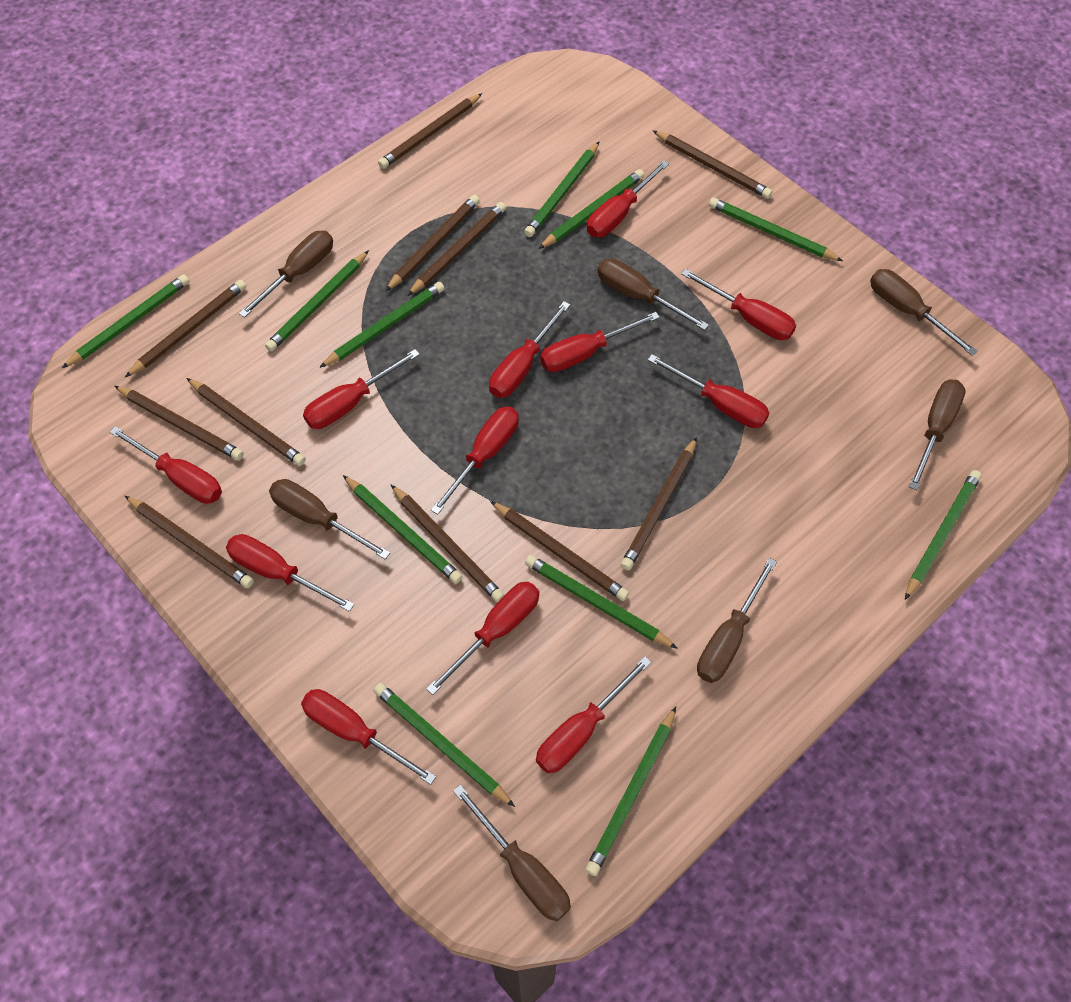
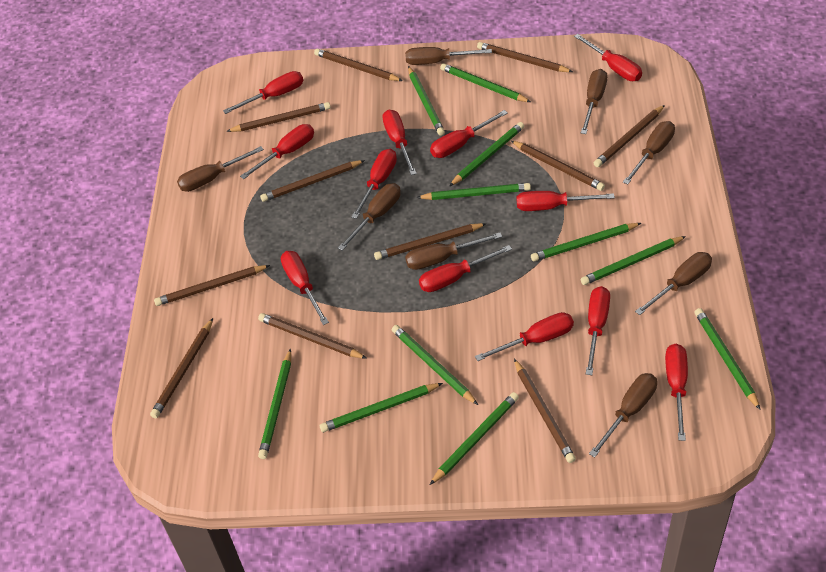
brown screwdriver: 7 -> 8

